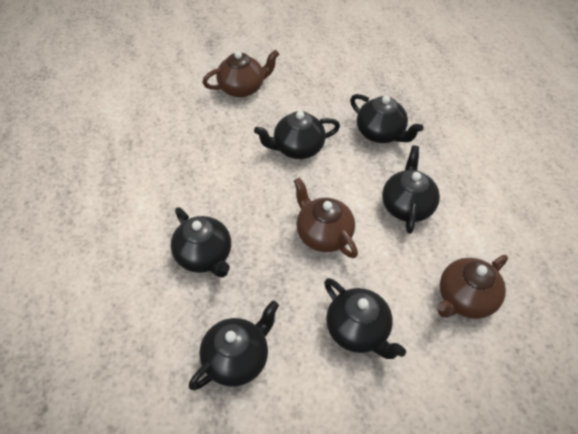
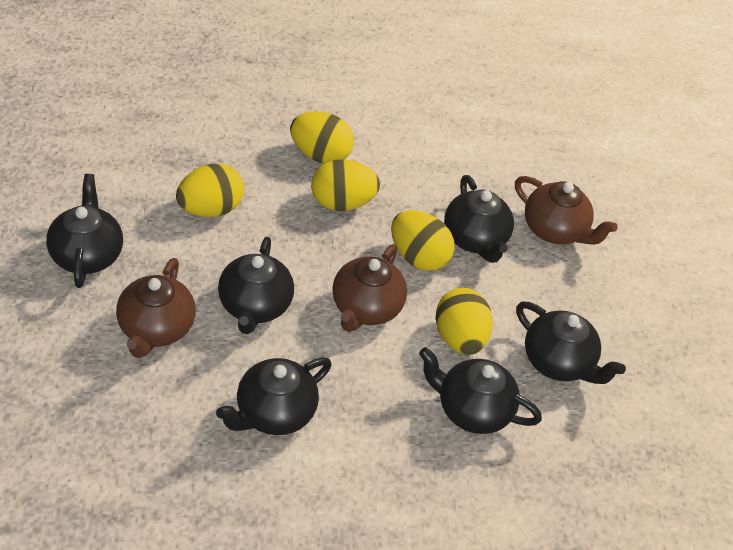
yellow egg: 0 -> 5

